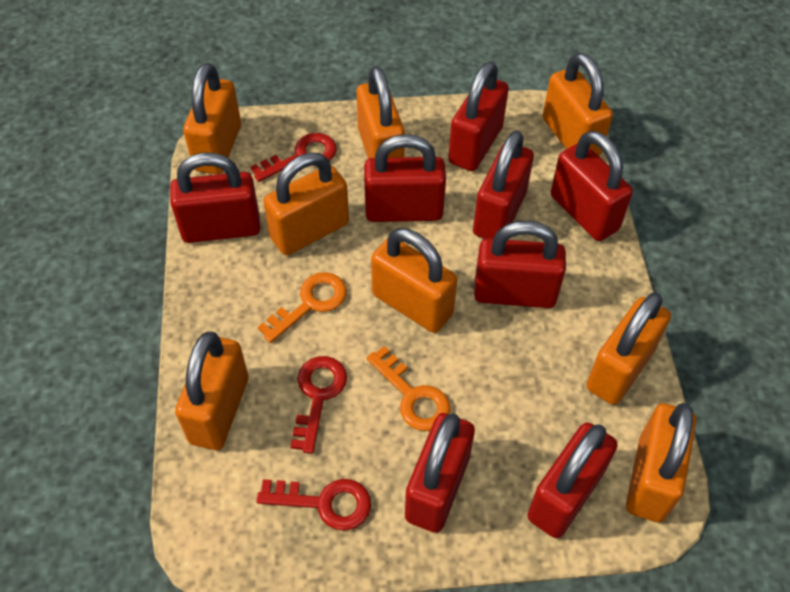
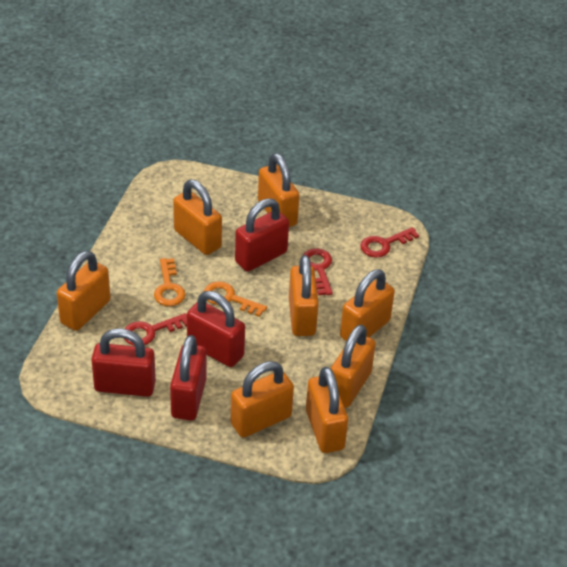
red padlock: 8 -> 4

